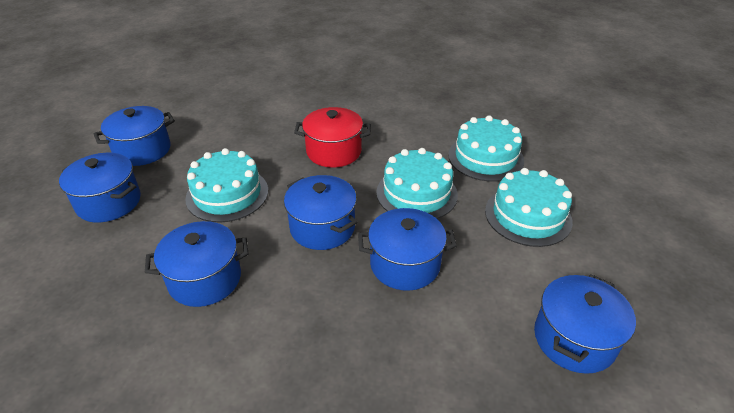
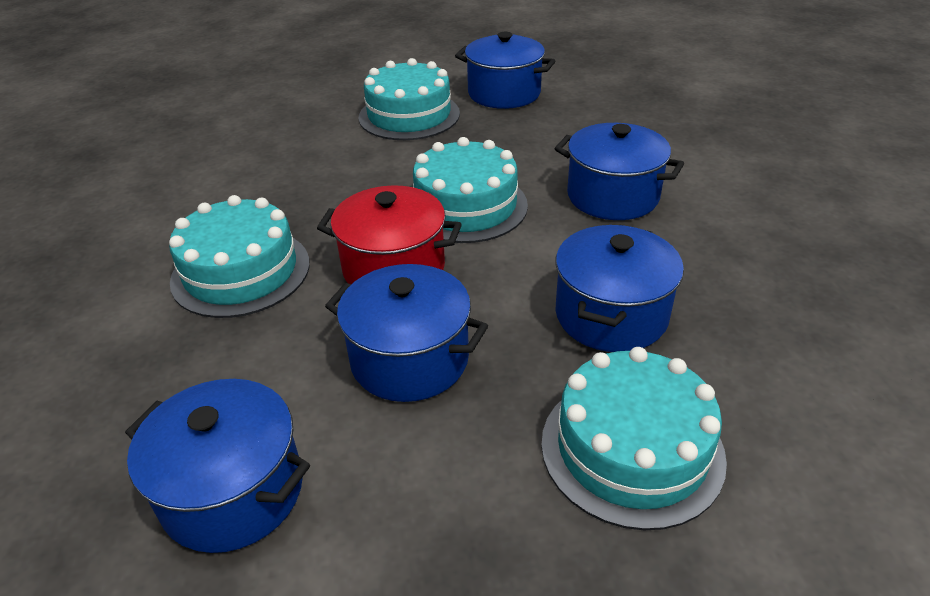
blue pot: 6 -> 5

